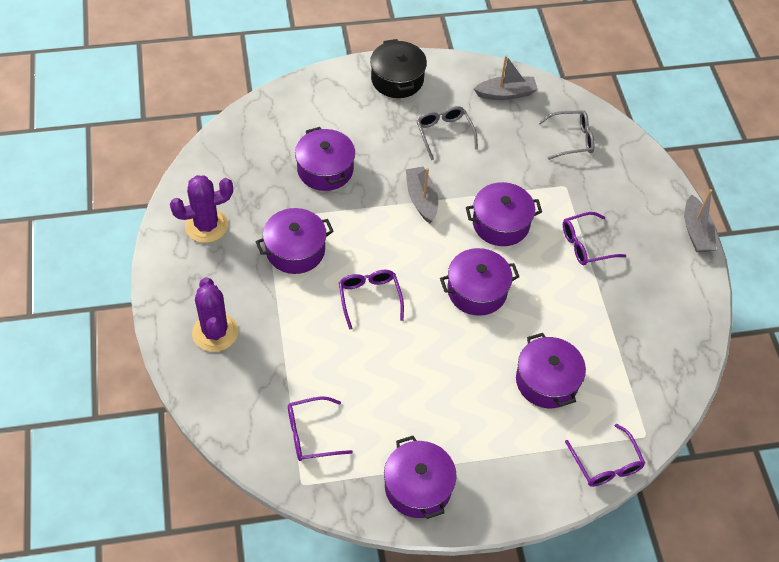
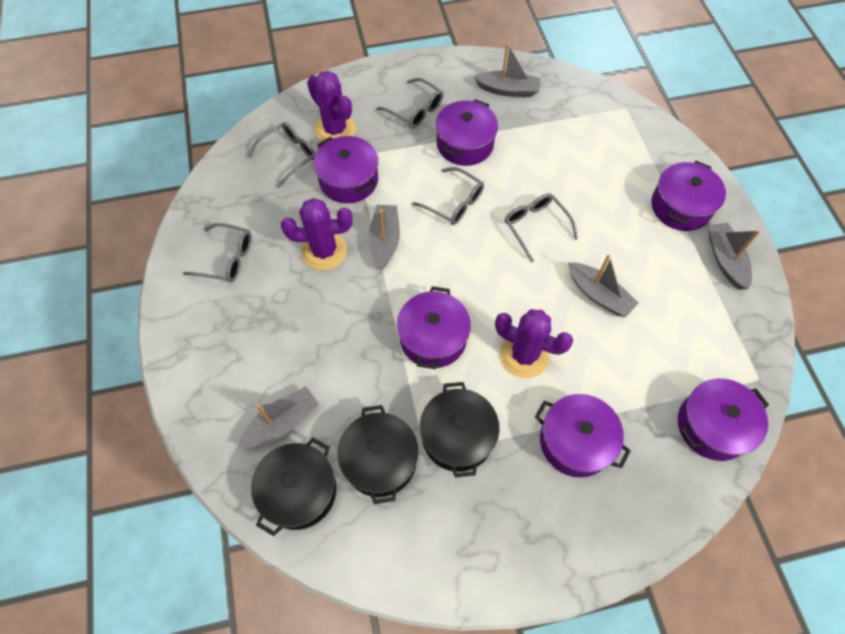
black pot: 1 -> 3
grey boat: 3 -> 5
grey glasses: 2 -> 5
purple cactus: 2 -> 3
purple glasses: 4 -> 0

